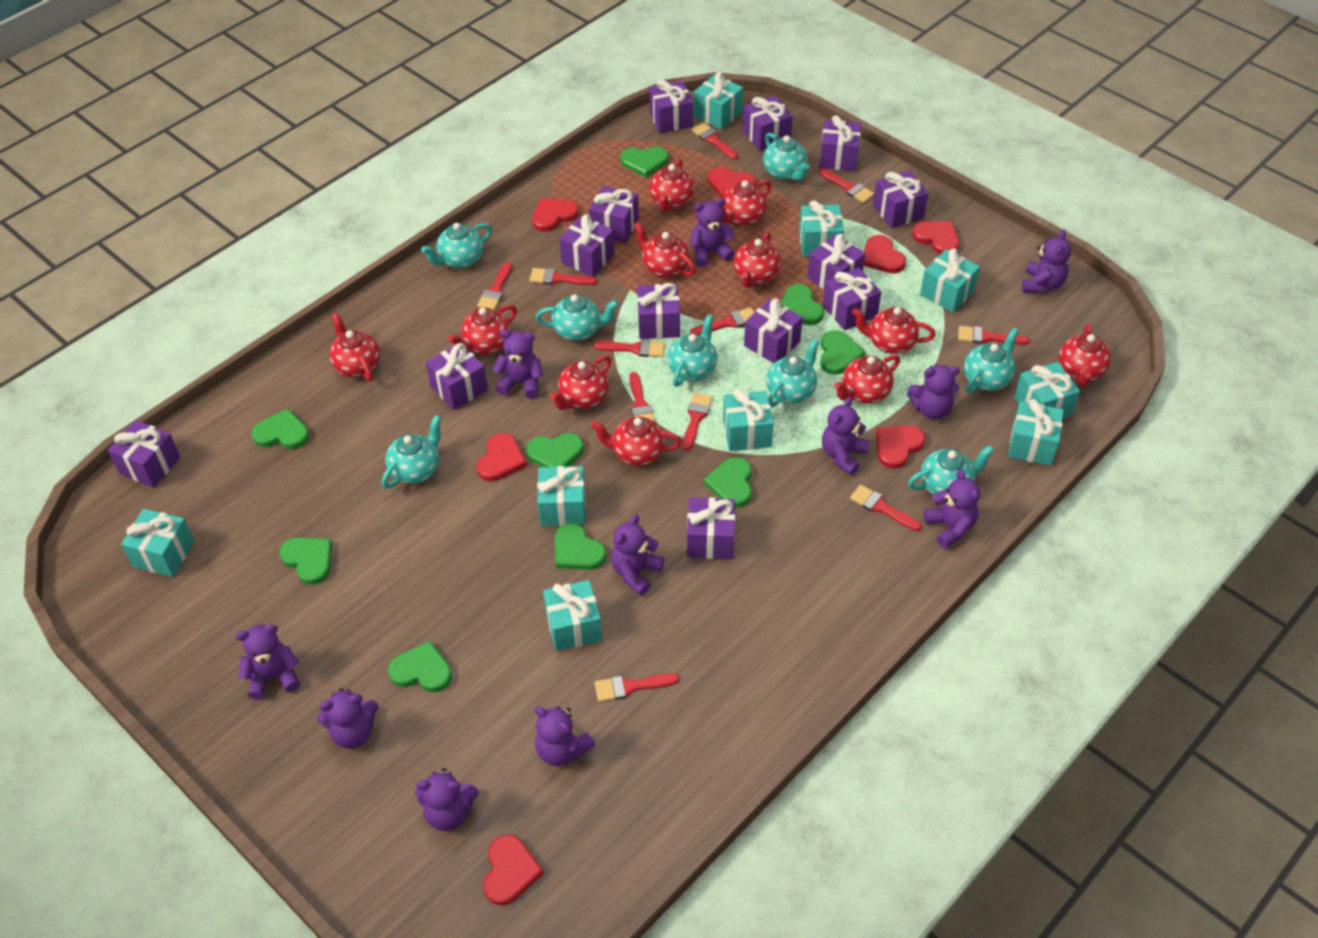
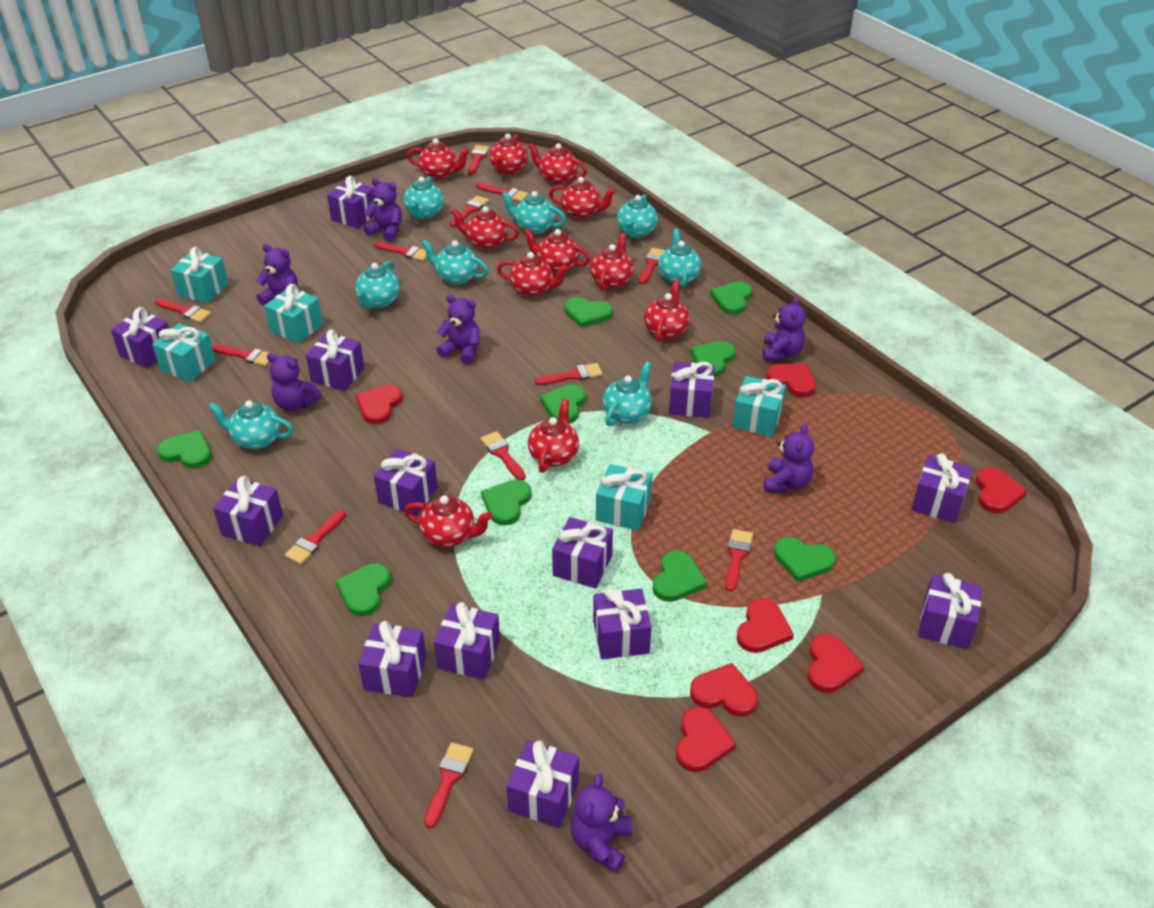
purple teddy bear: 11 -> 7
red brush: 11 -> 12
turquoise gift: 9 -> 5

